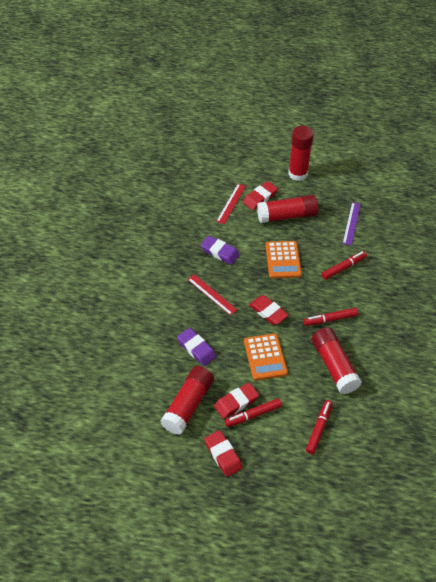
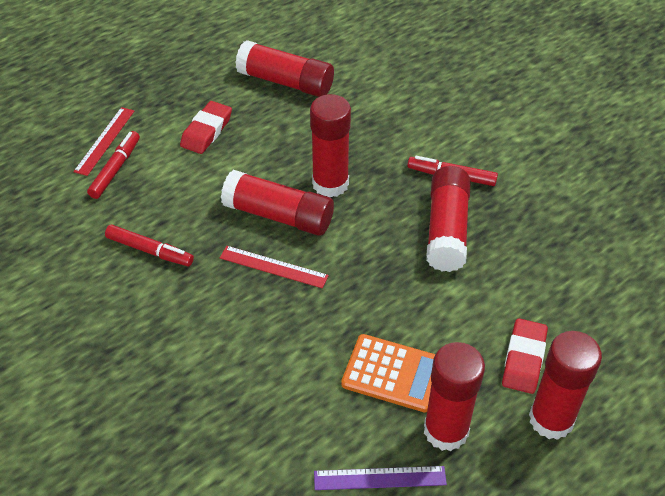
orange calculator: 2 -> 1
purple eraser: 2 -> 0
red eraser: 4 -> 2
red glue stick: 4 -> 6
red marker: 4 -> 3

